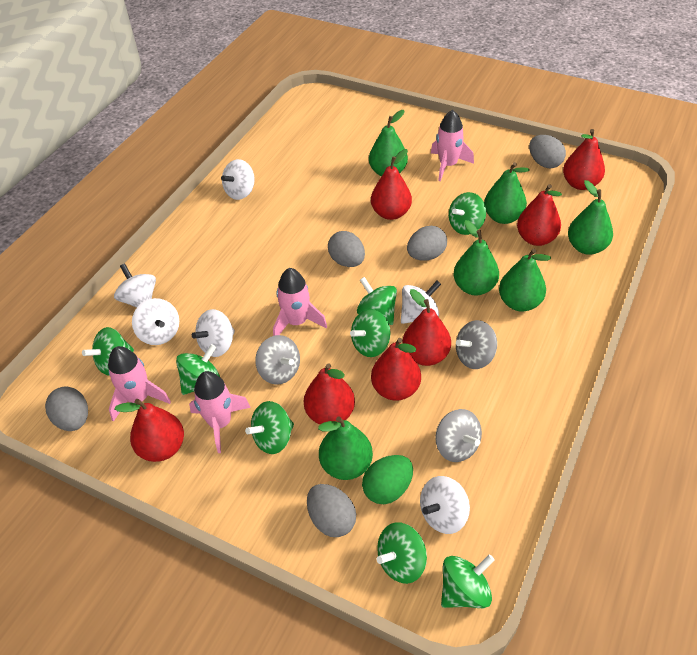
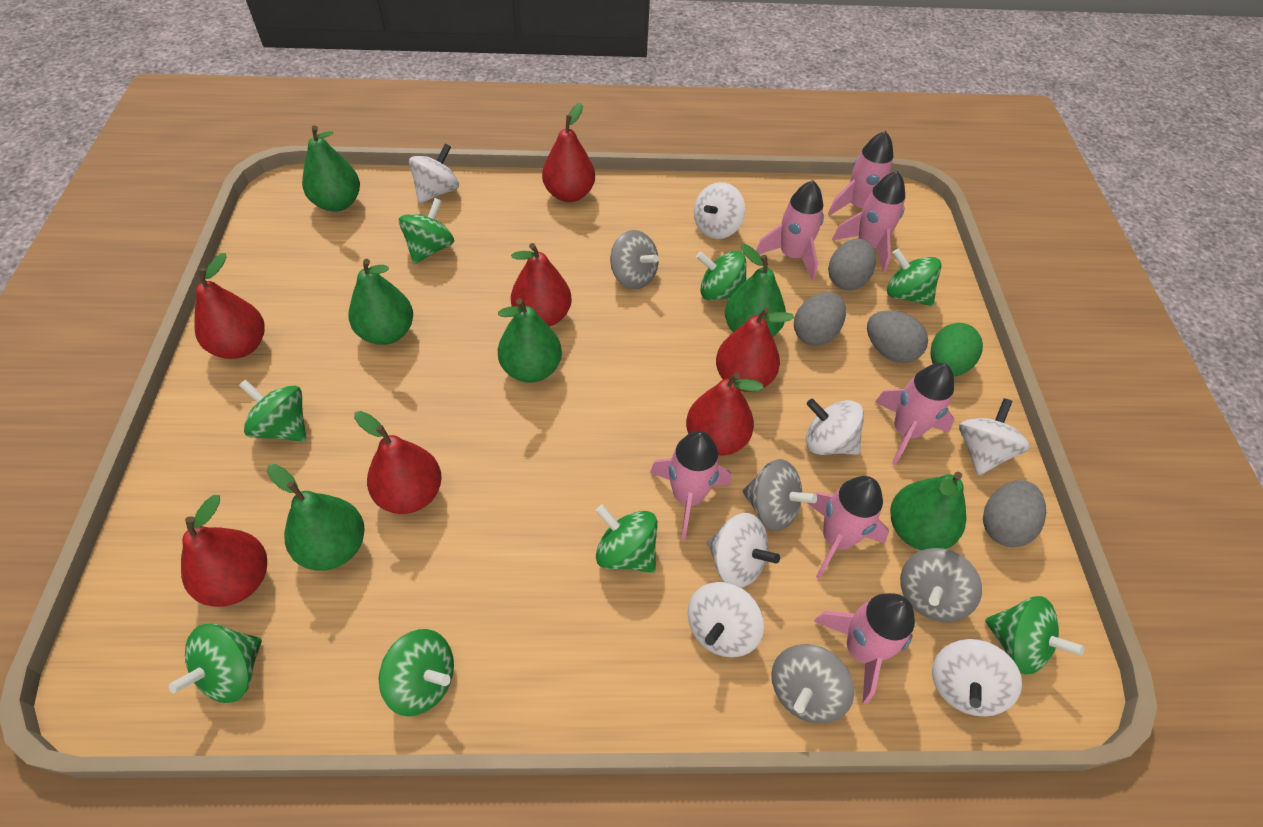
grey egg: 5 -> 4
grey spinning top: 3 -> 4
pink rocket: 4 -> 7
white spinning top: 6 -> 7

